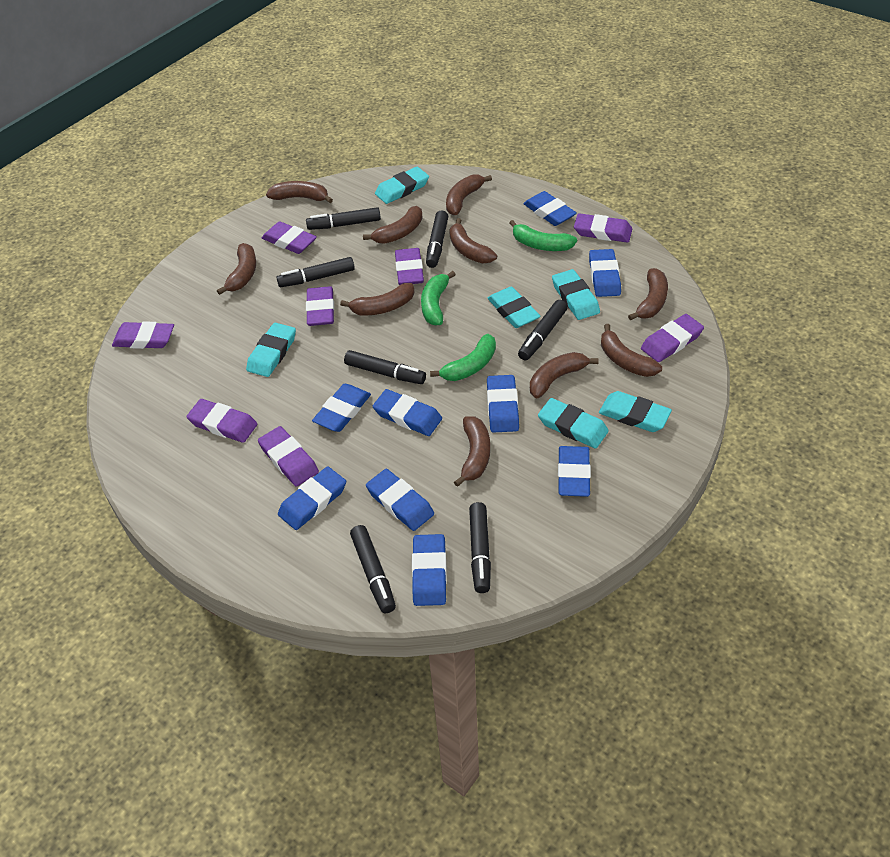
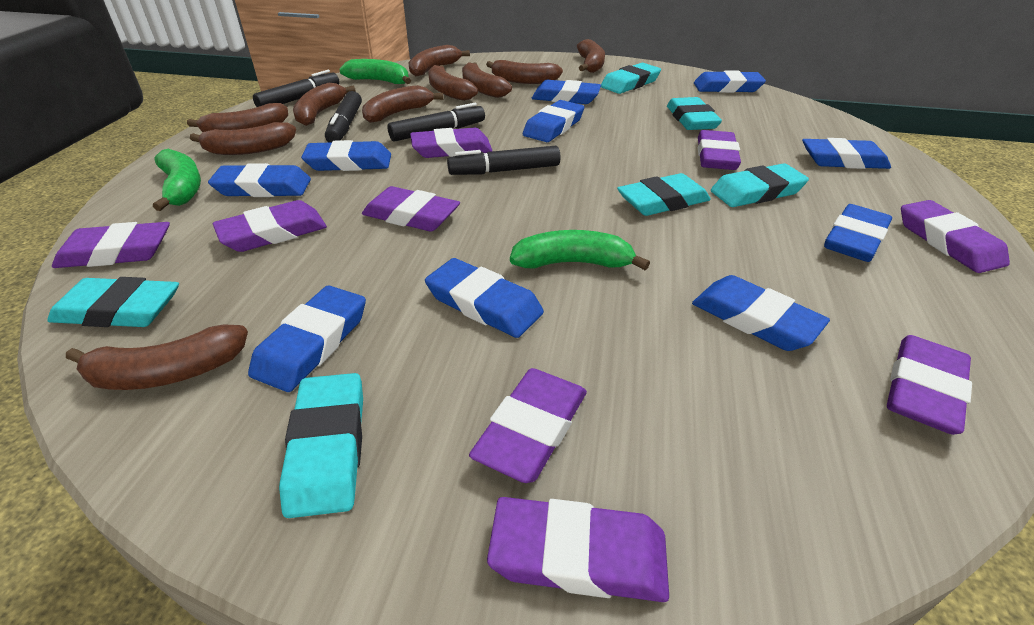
black marker: 7 -> 4
blue eraser: 9 -> 10
purple eraser: 8 -> 9

